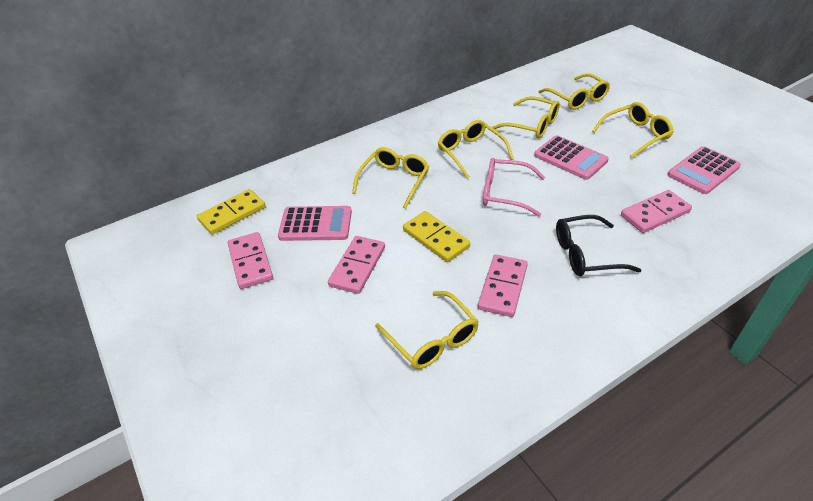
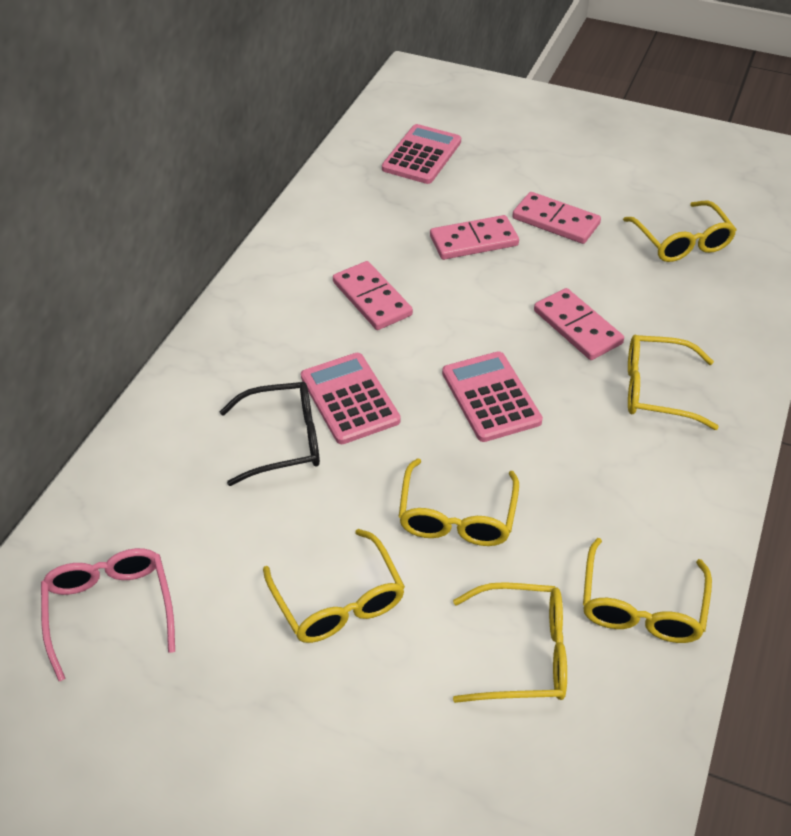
yellow domino: 2 -> 0

